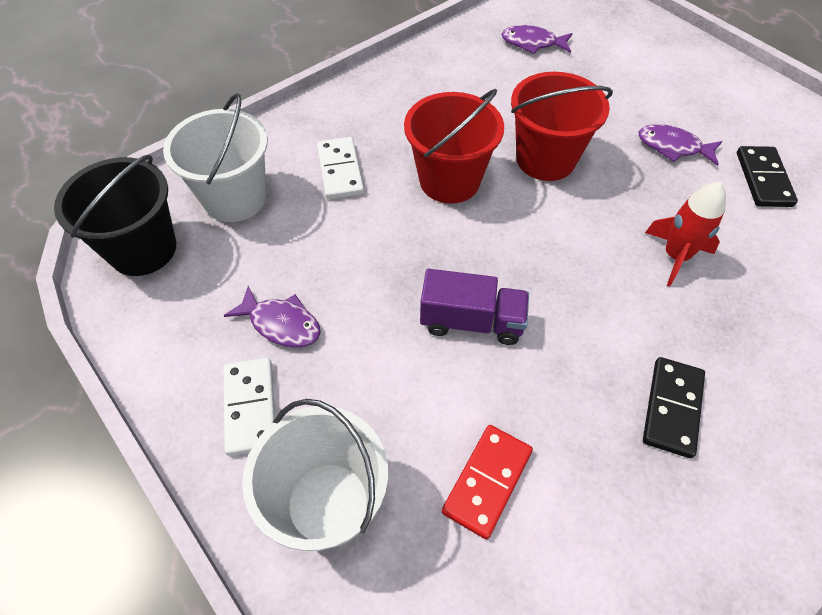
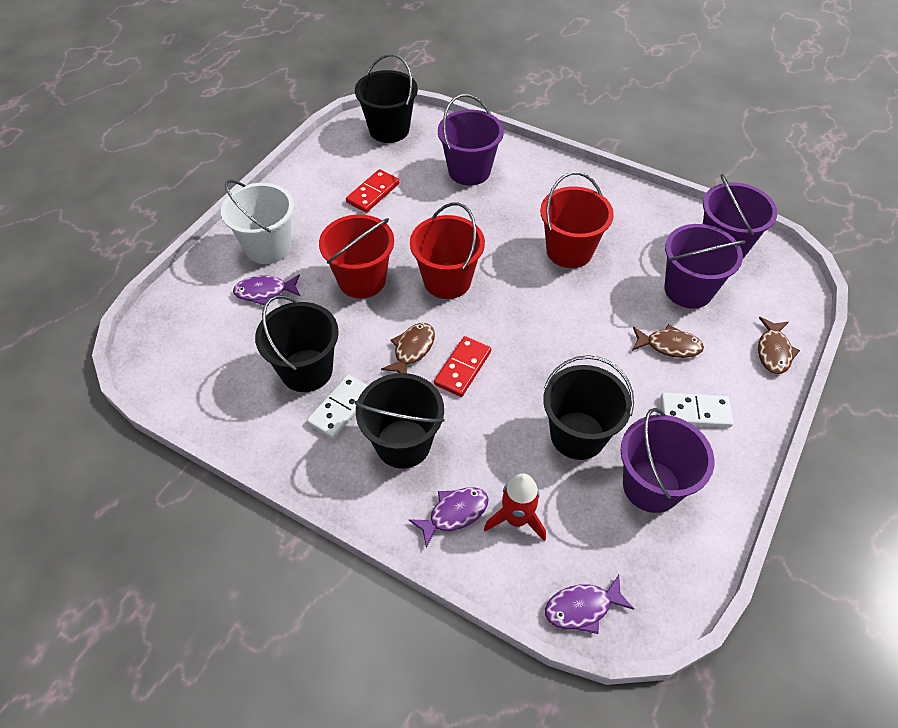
black bucket: 1 -> 4
black domino: 2 -> 0
brown fish: 0 -> 3
purple bucket: 0 -> 4
purple truck: 1 -> 0
red bucket: 2 -> 3
red domino: 1 -> 2
white bucket: 2 -> 1

